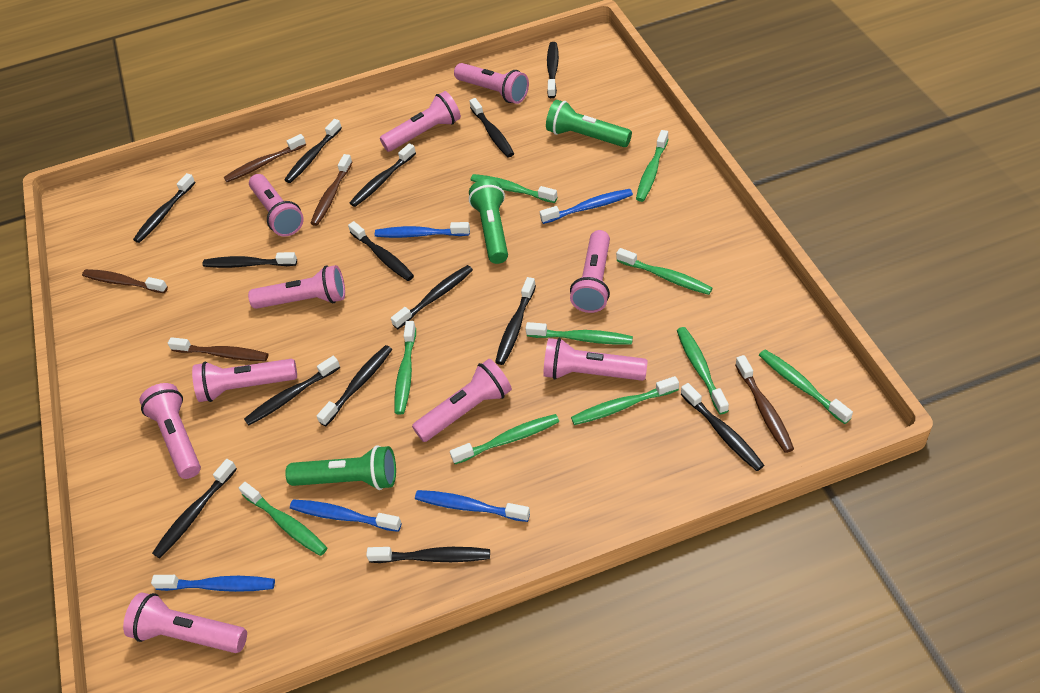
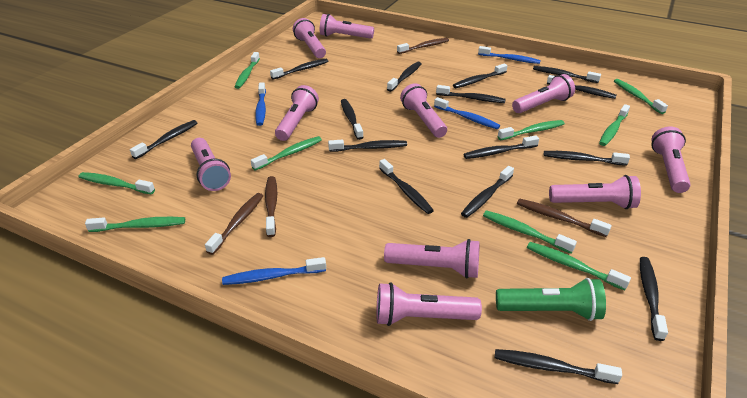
black toothbrush: 14 -> 15
blue toothbrush: 5 -> 4
brown toothbrush: 5 -> 4
green flashlight: 3 -> 1
green toothbrush: 10 -> 9

